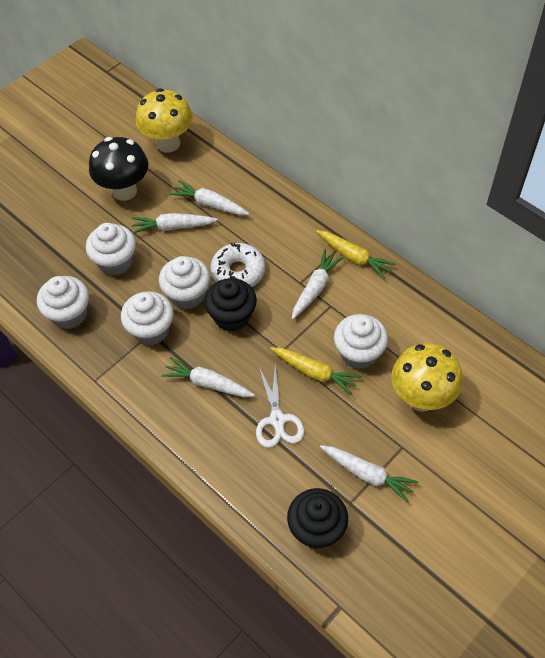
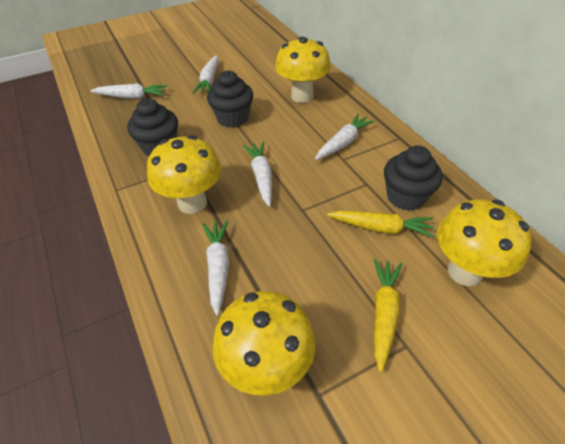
black cupcake: 2 -> 3
black mushroom: 1 -> 0
white cupcake: 5 -> 0
white donut: 1 -> 0
white scissors: 1 -> 0
yellow mushroom: 2 -> 4

